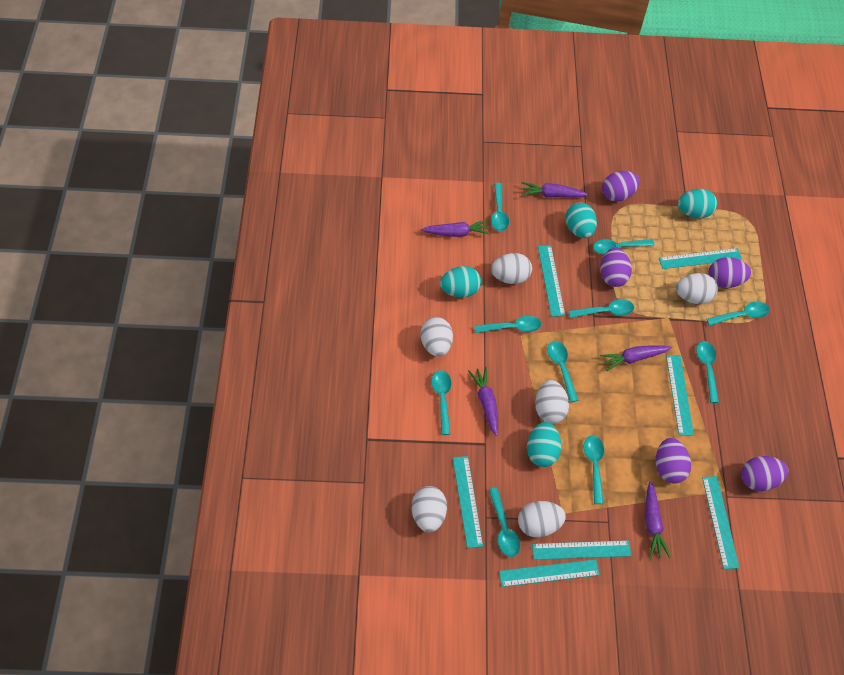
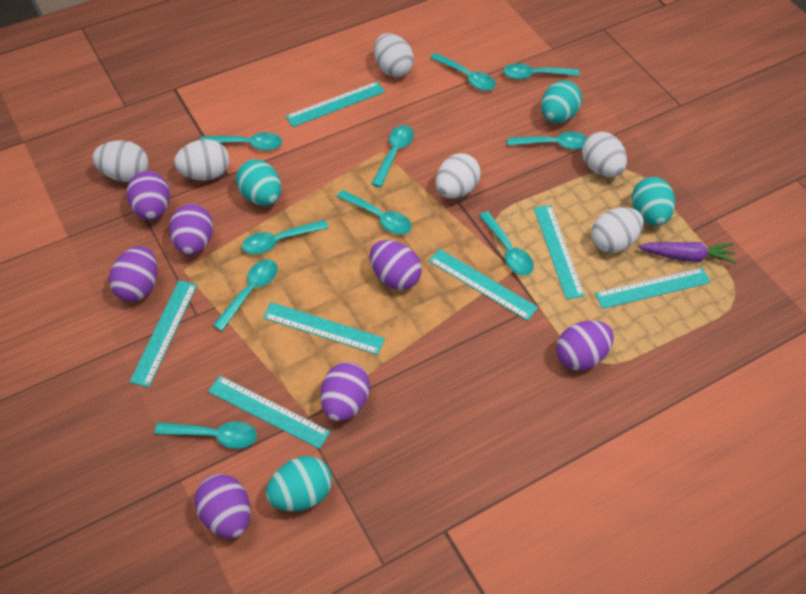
purple carrot: 5 -> 1
purple egg: 5 -> 7

